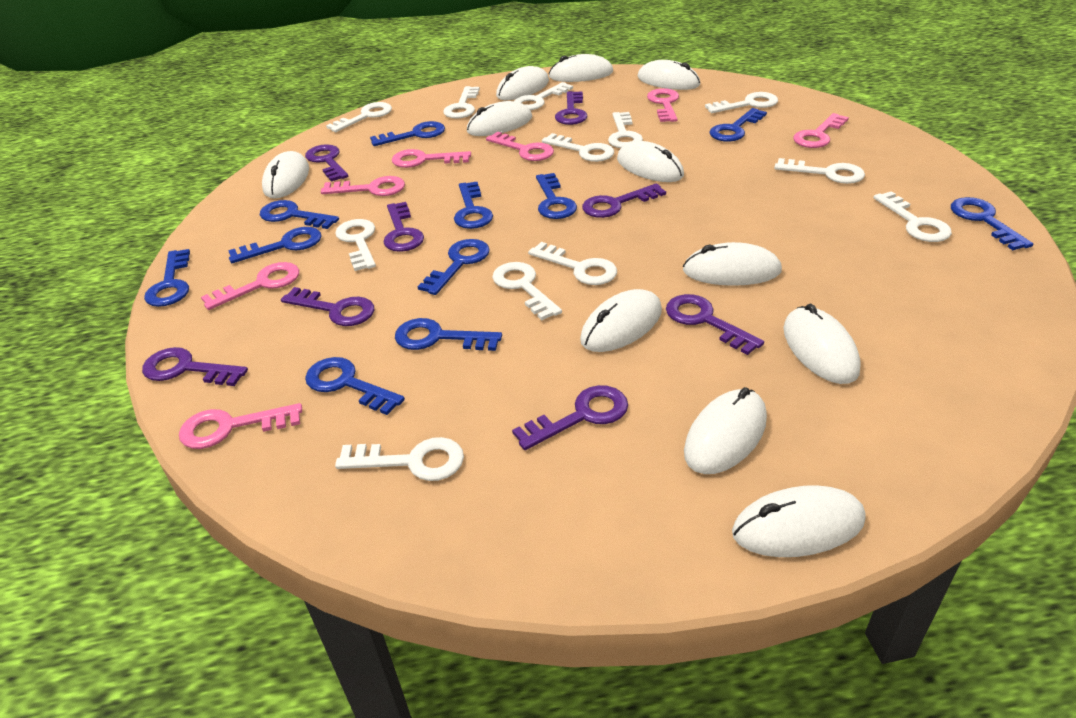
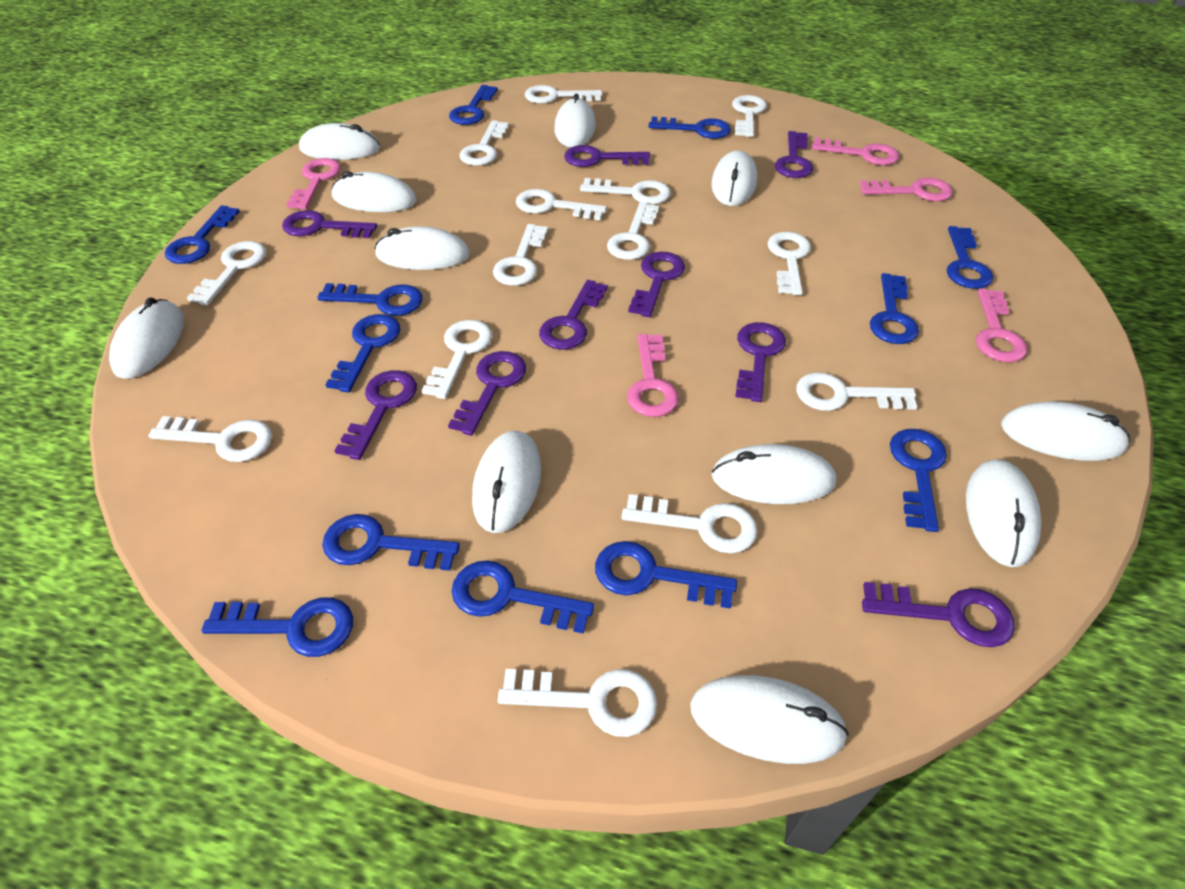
blue key: 11 -> 12
pink key: 7 -> 5
purple key: 8 -> 9
white key: 12 -> 14

